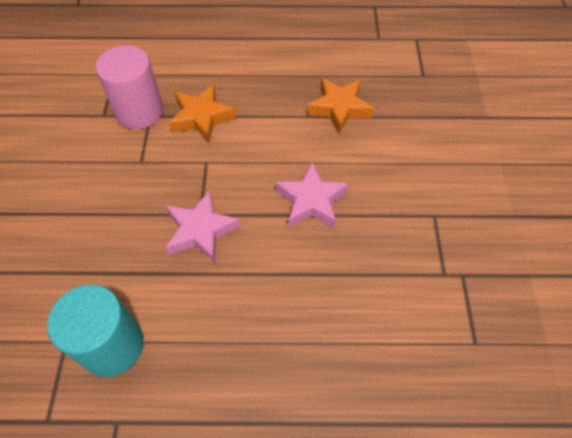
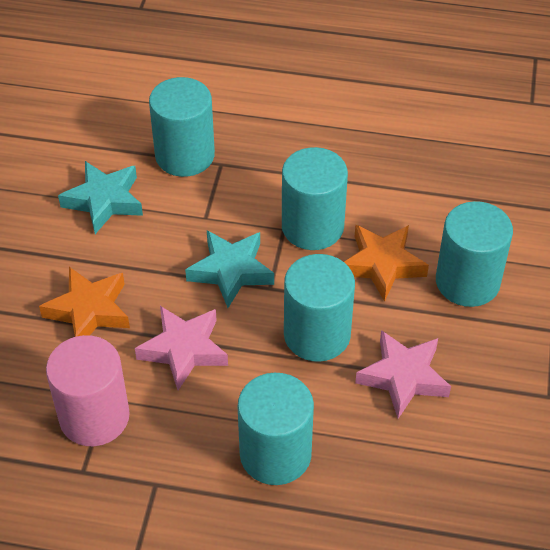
turquoise cylinder: 1 -> 5
turquoise star: 0 -> 2

